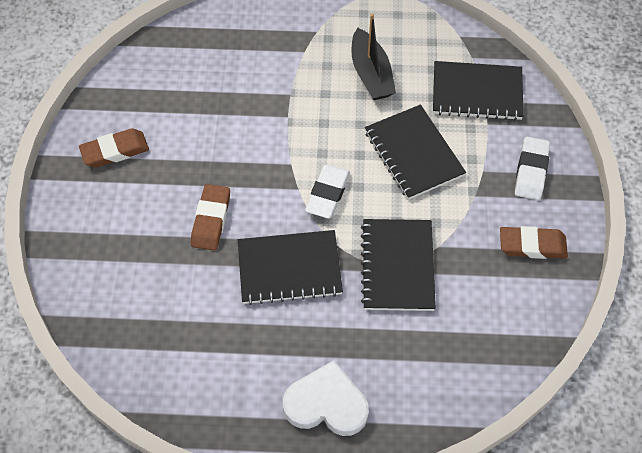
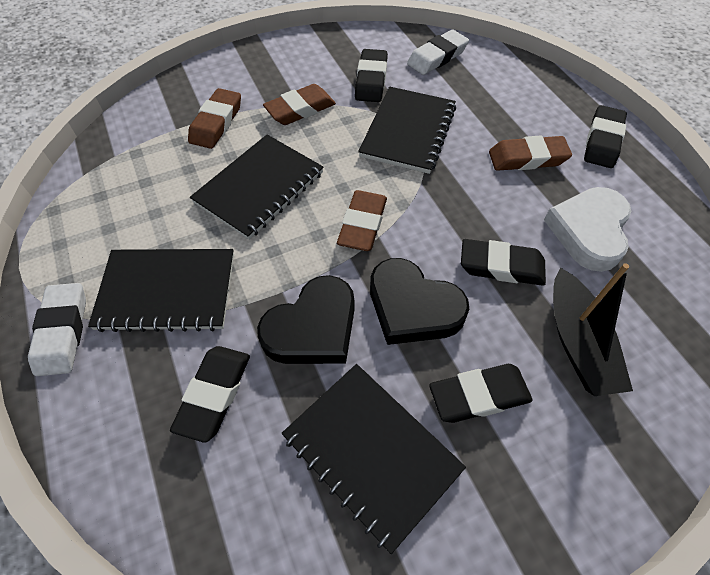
black eraser: 0 -> 5
black heart: 0 -> 2
brown eraser: 3 -> 4

